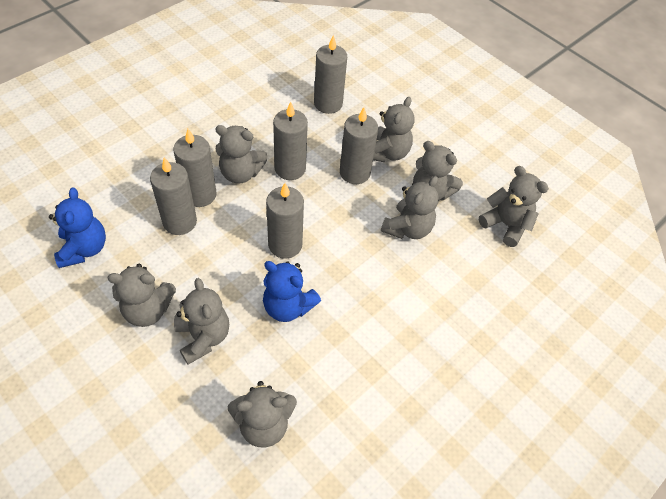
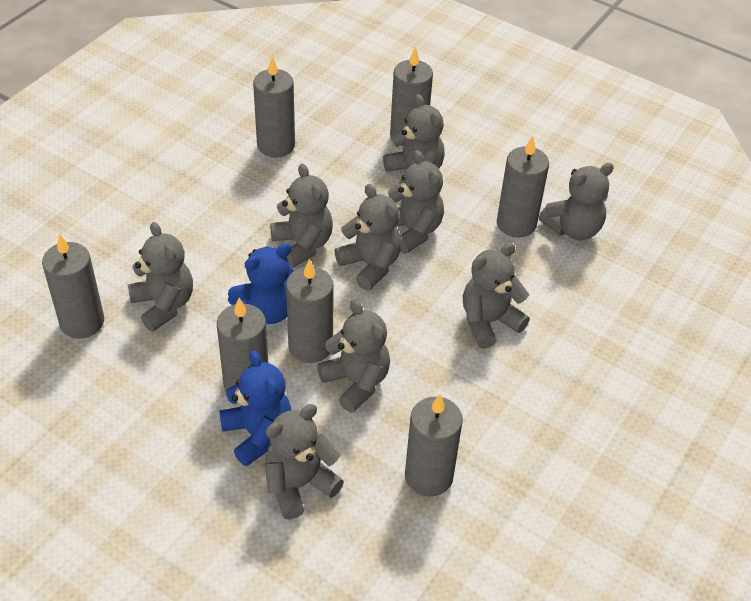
grey candle: 6 -> 7
grey teddy bear: 8 -> 9

